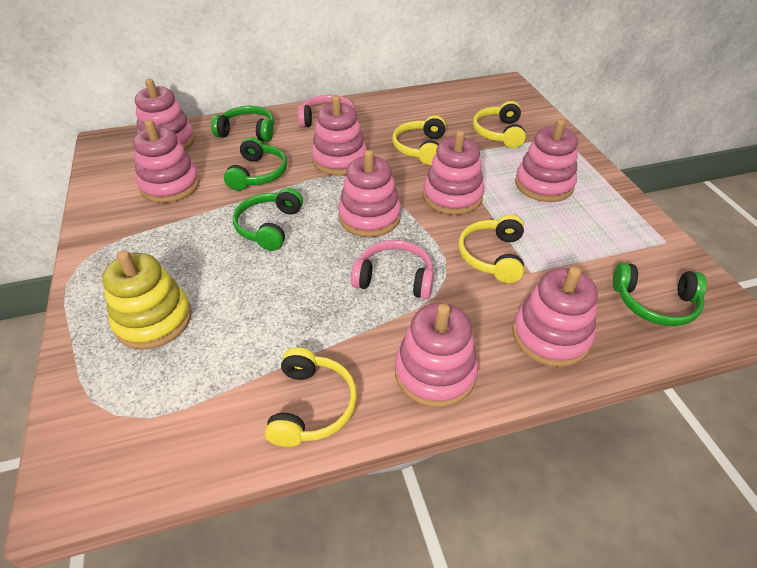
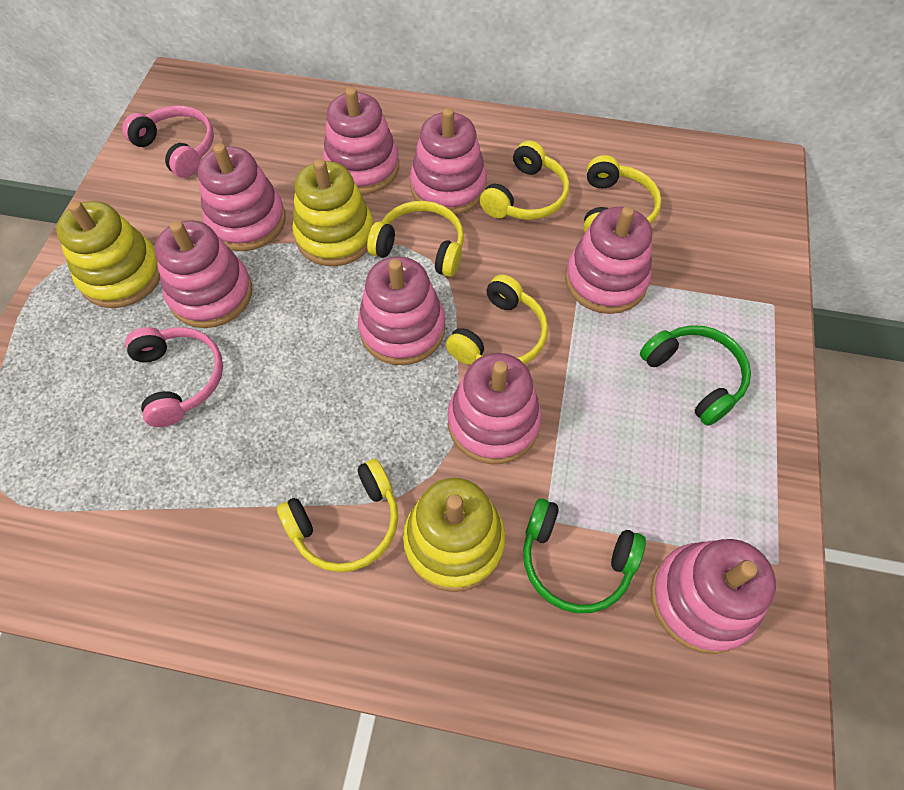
green headphones: 4 -> 2
yellow headphones: 4 -> 5
yellow stacking toy: 1 -> 3

